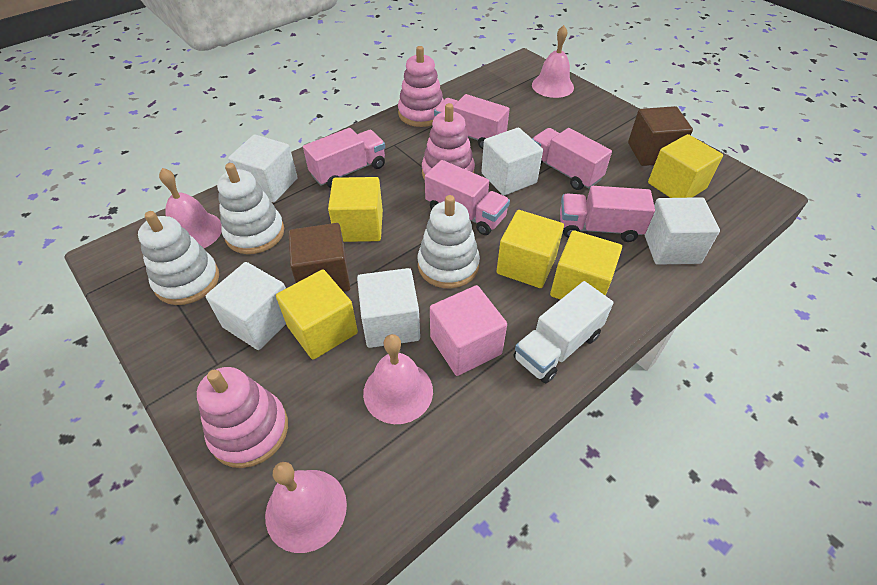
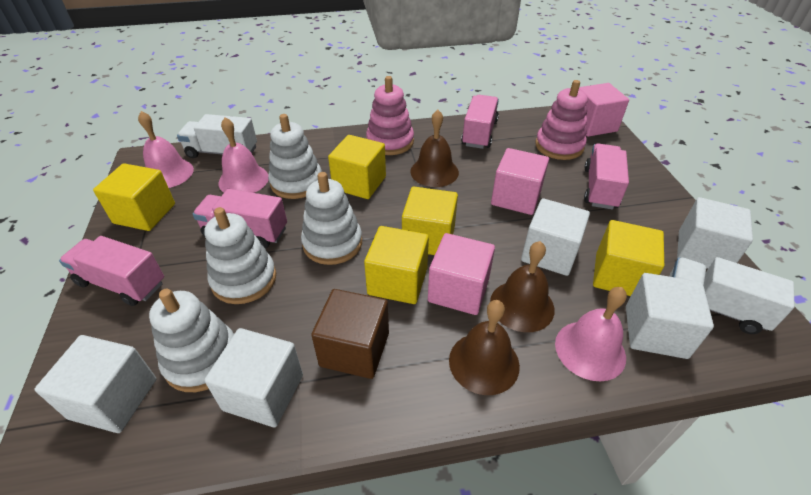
brown bell: 0 -> 3
brown cube: 2 -> 1
pink bell: 4 -> 3
pink cube: 1 -> 3
pink stacking toy: 3 -> 2
pink truck: 5 -> 4
white stacking toy: 3 -> 4
white truck: 1 -> 2

